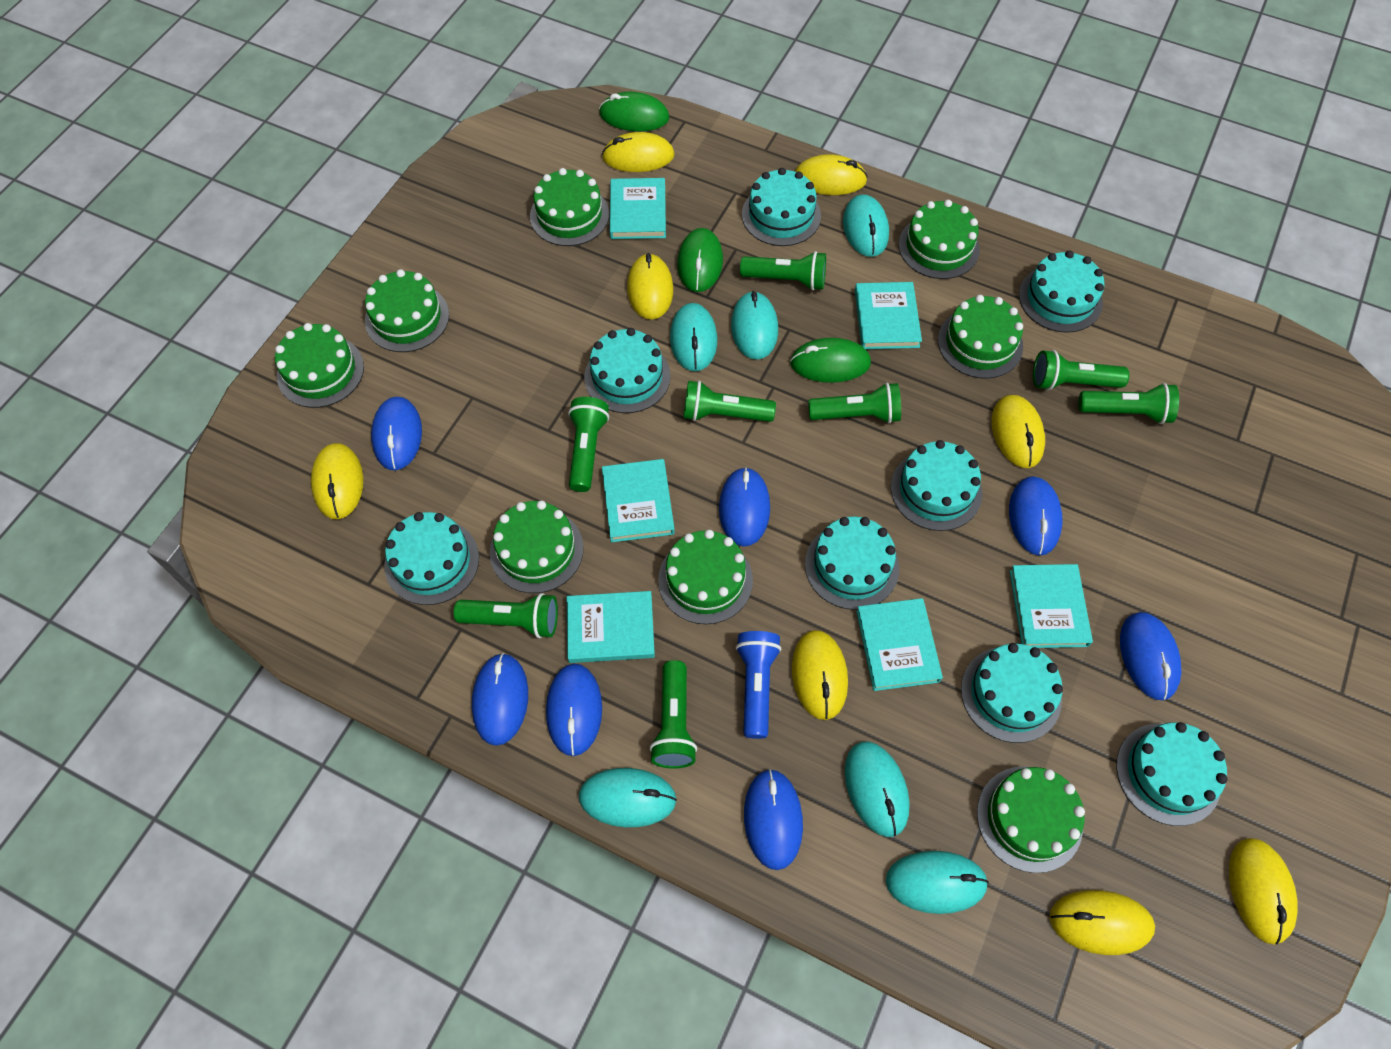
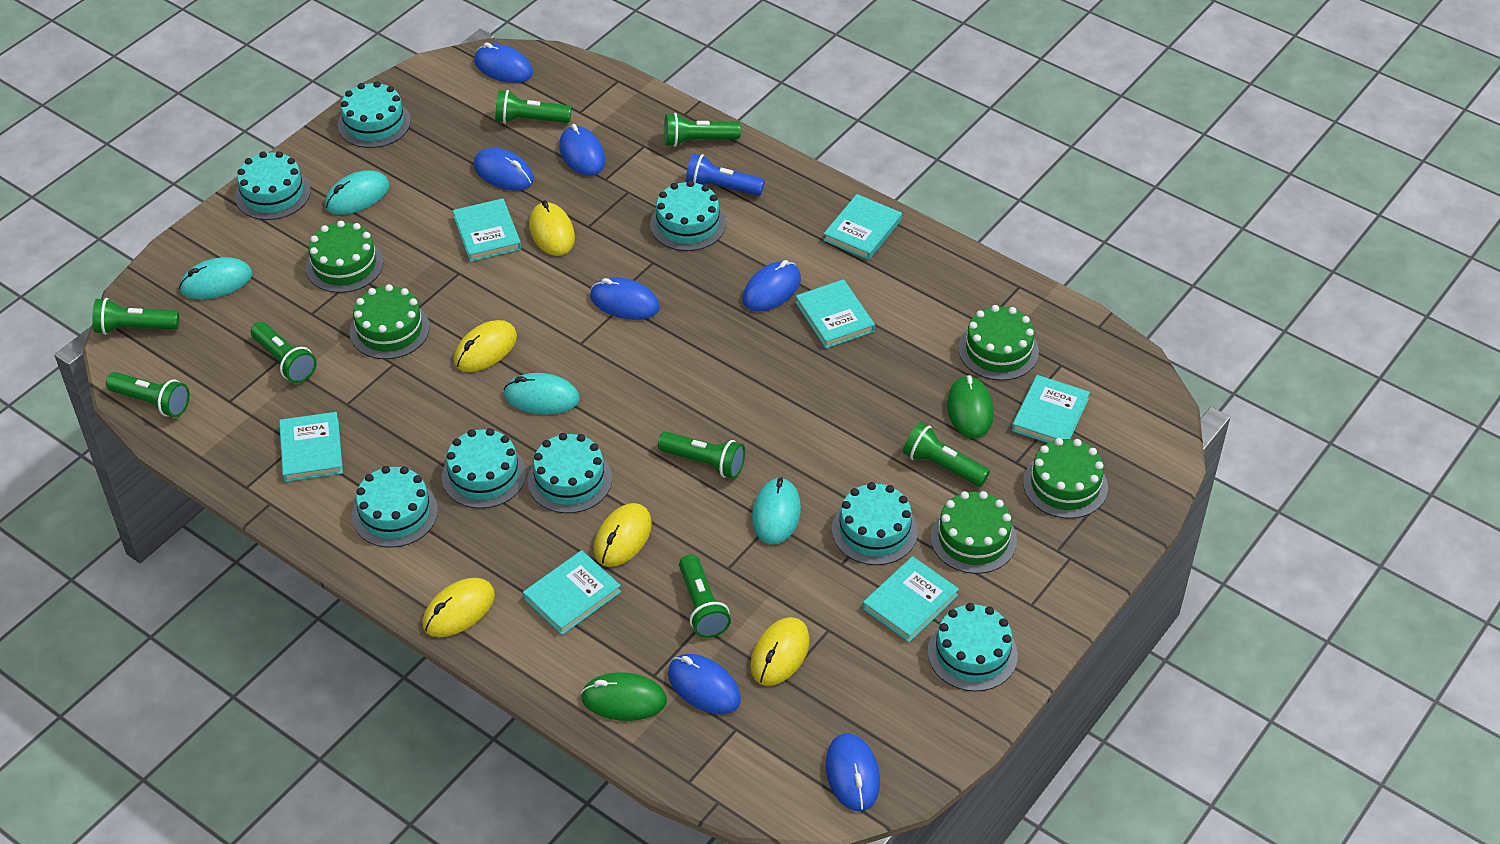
green cake: 8 -> 5
green mouse: 3 -> 2
turquoise book: 6 -> 7
turquoise mouse: 6 -> 4
yellow mouse: 8 -> 5

